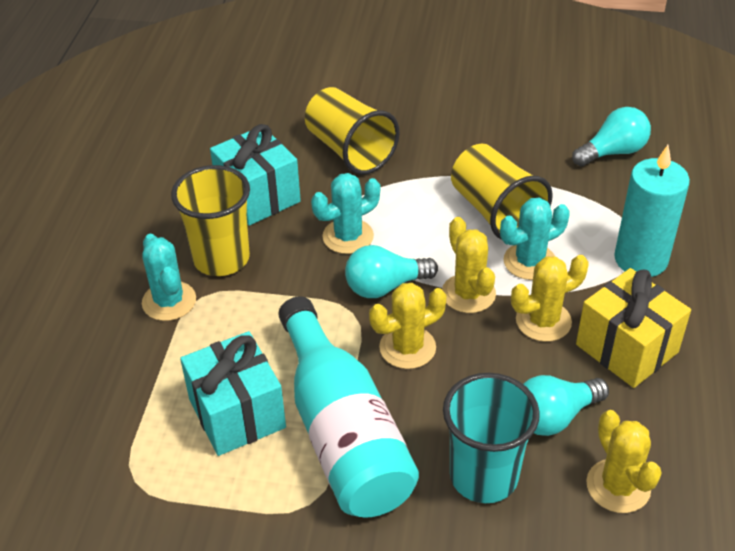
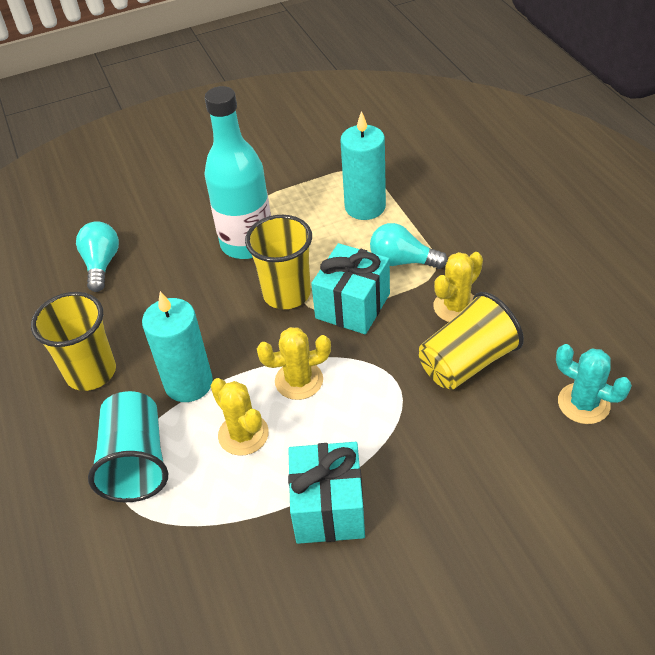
turquoise cactus: 3 -> 1
turquoise candle: 1 -> 2
turquoise light bulb: 3 -> 2
yellow cactus: 4 -> 3
yellow gift: 1 -> 0

